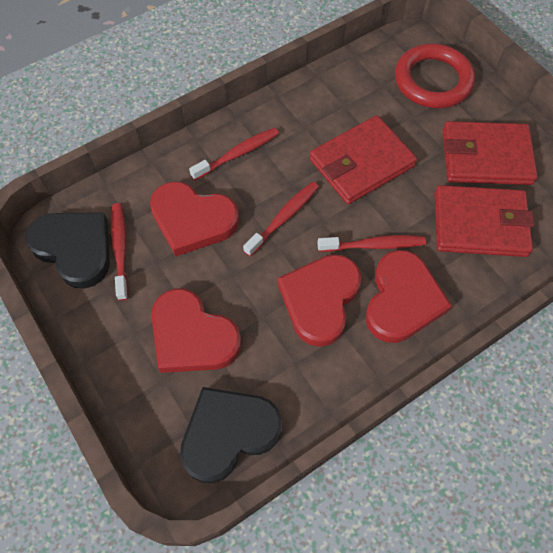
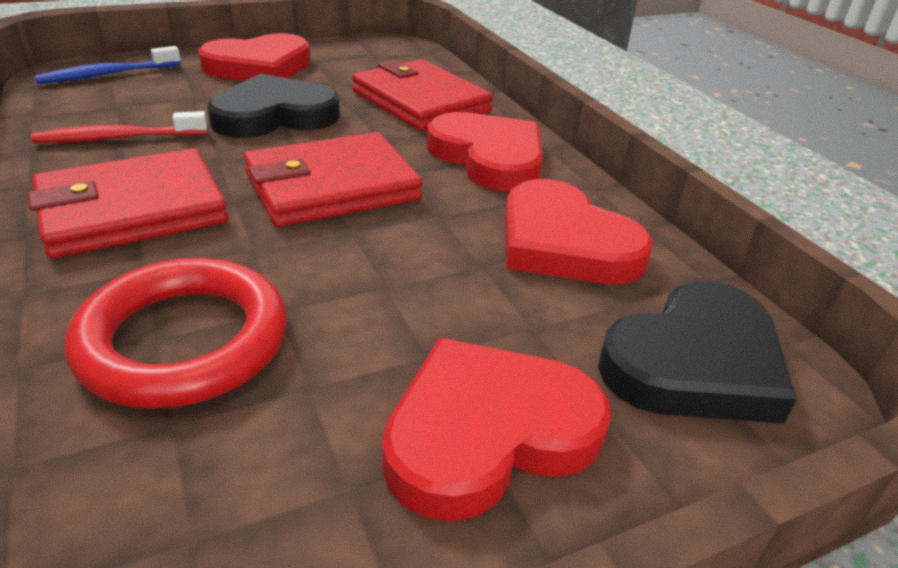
blue toothbrush: 0 -> 1
red toothbrush: 4 -> 1

